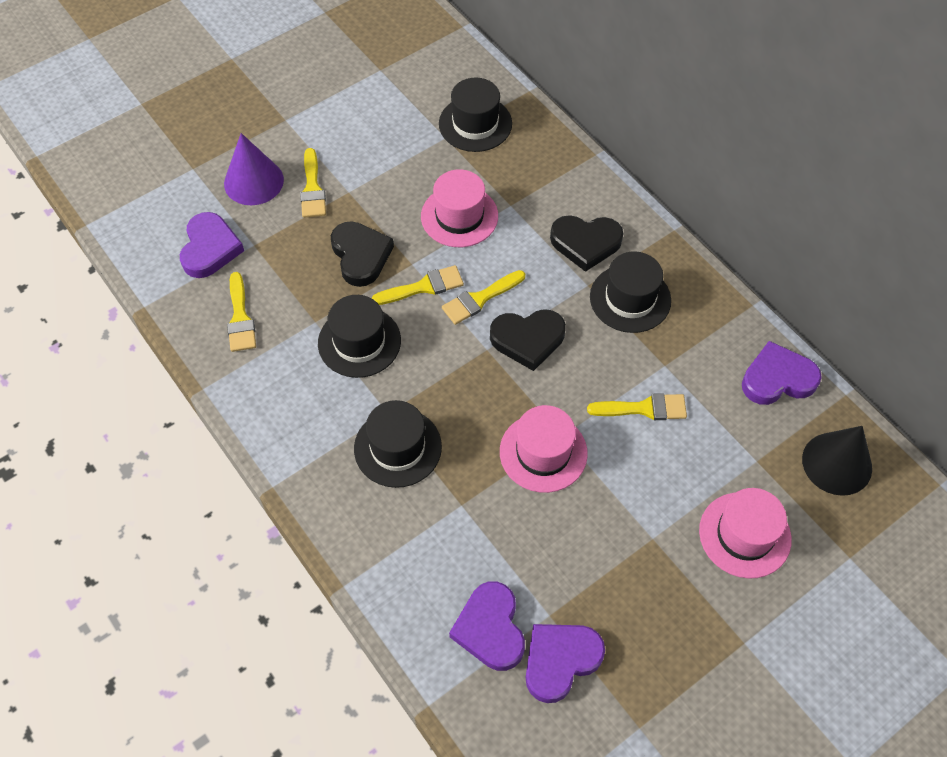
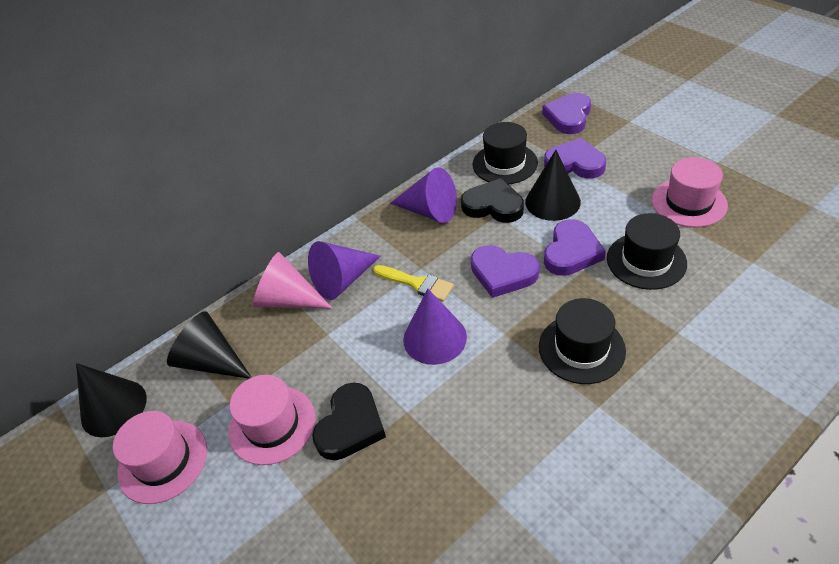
black cone: 1 -> 3
black hat: 4 -> 3
black heart: 3 -> 2
pink cone: 0 -> 1
purple cone: 1 -> 3
yellow brush: 5 -> 1

